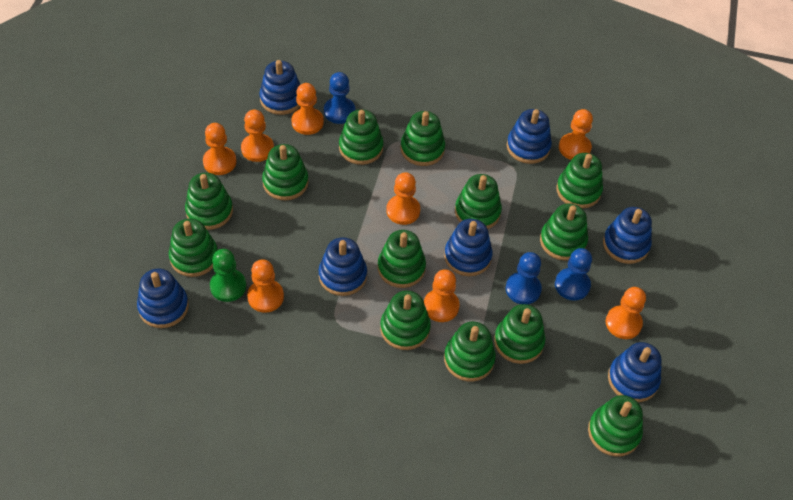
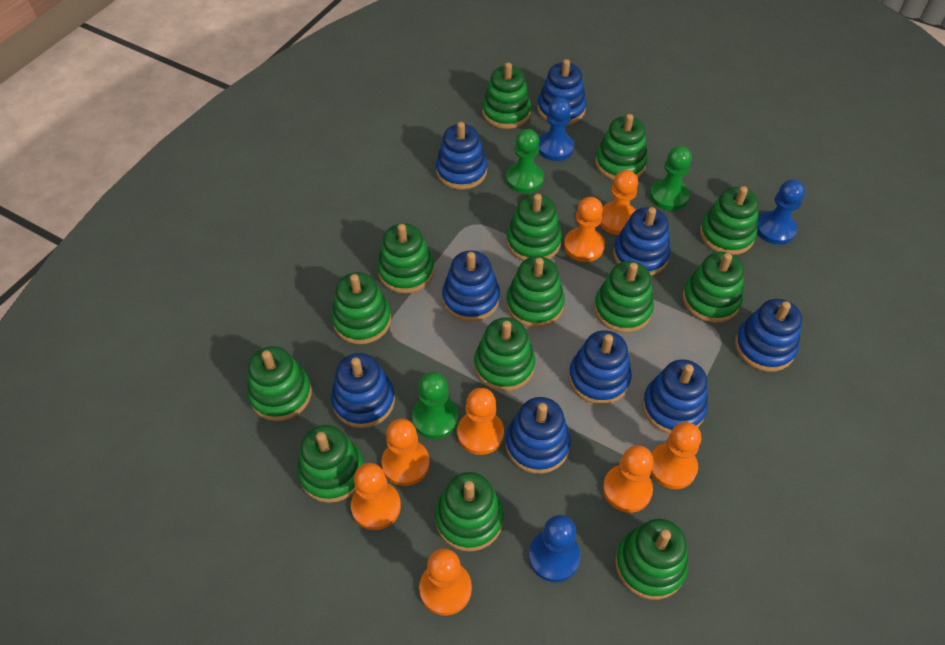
blue stacking toy: 7 -> 9
green pawn: 1 -> 3
green stacking toy: 13 -> 14

